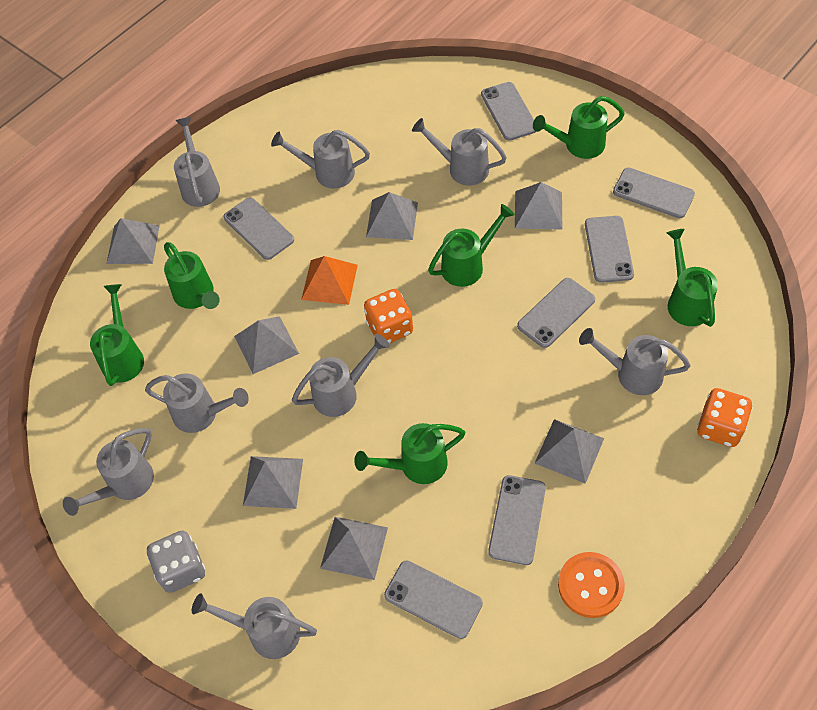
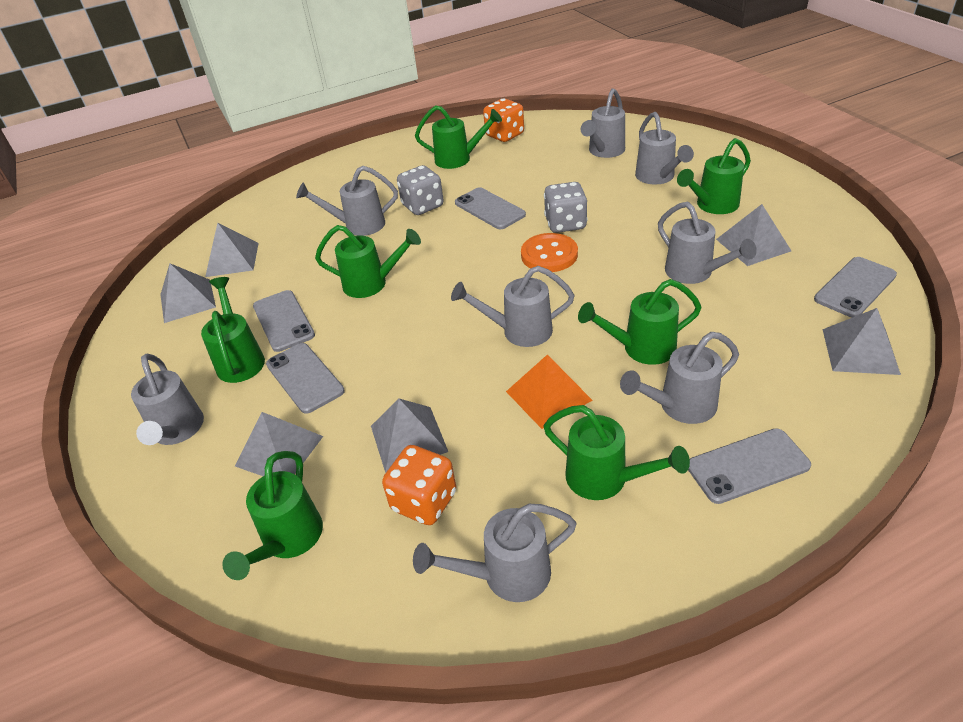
green watering can: 6 -> 7
grey dice: 1 -> 2
grey phone: 7 -> 5
grey pyramid: 7 -> 6

